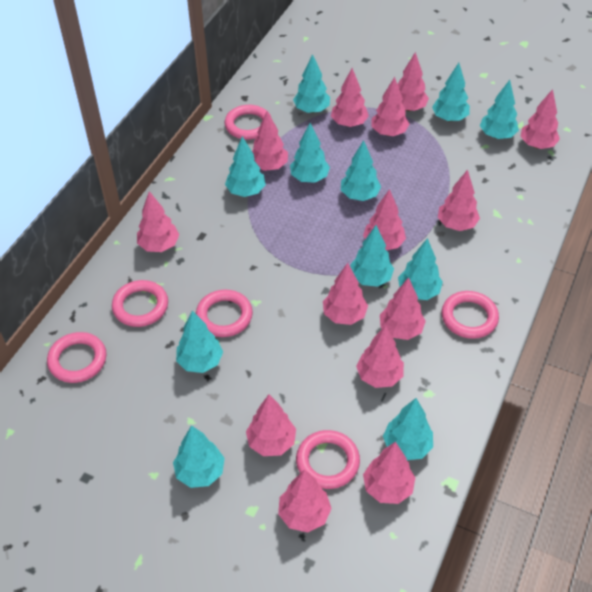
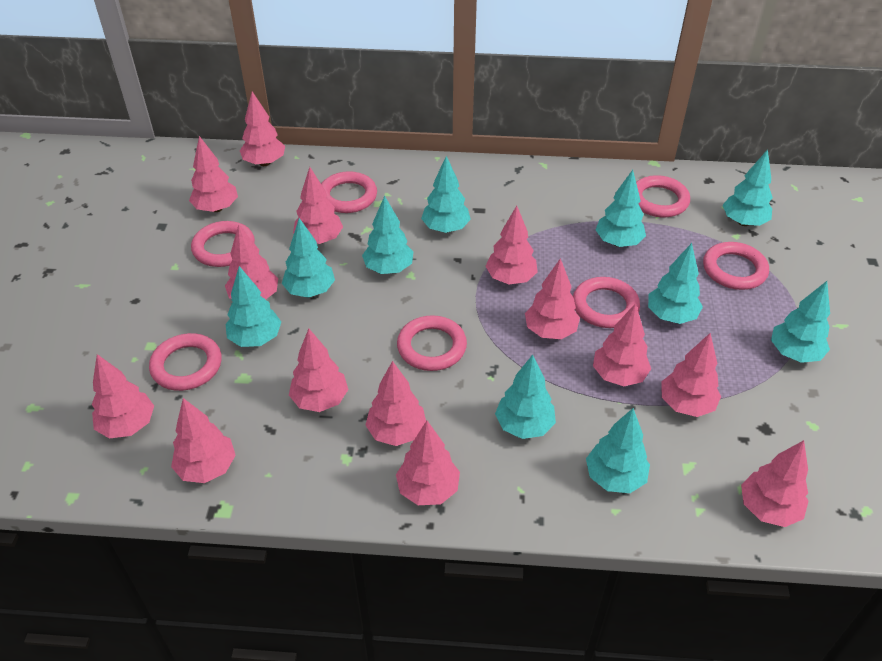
pink ring: 6 -> 7
turquoise tree: 11 -> 10

